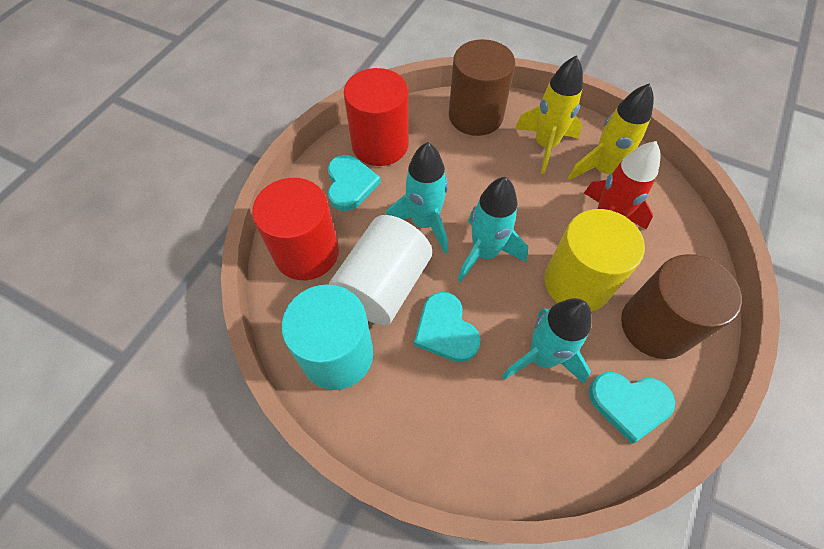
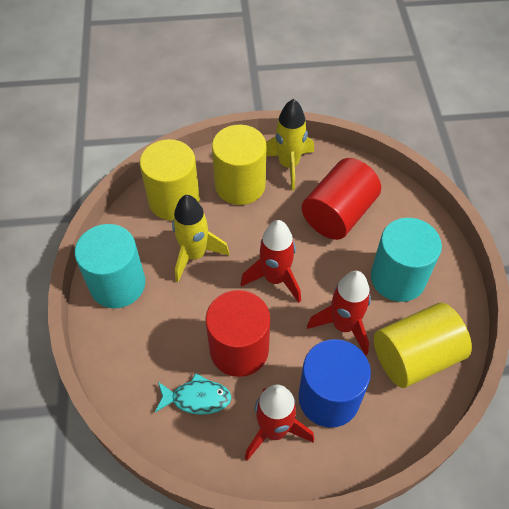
blue cylinder: 0 -> 1
brown cylinder: 2 -> 0
red rocket: 1 -> 3
turquoise cylinder: 1 -> 2
turquoise fish: 0 -> 1
turquoise heart: 3 -> 0
turquoise rocket: 3 -> 0
white cylinder: 1 -> 0
yellow cylinder: 1 -> 3

